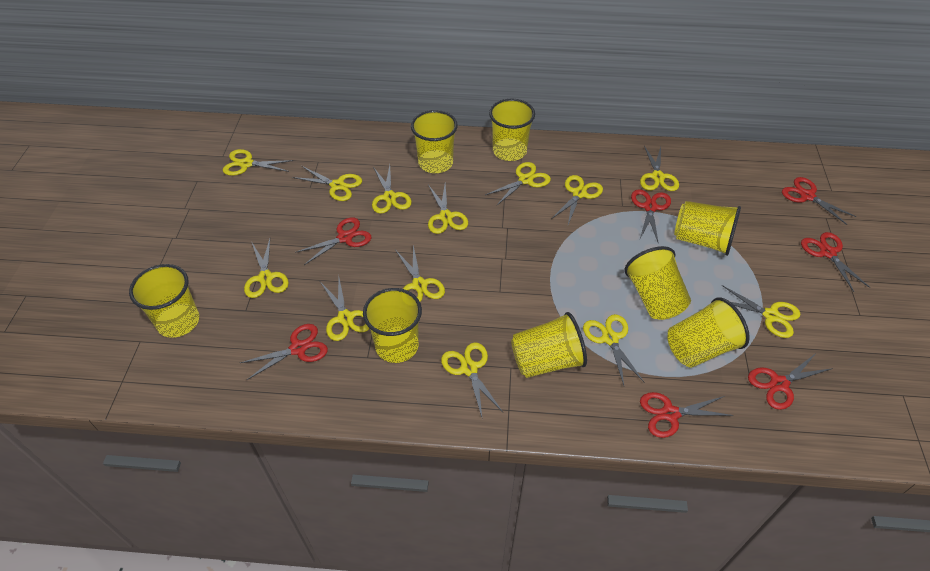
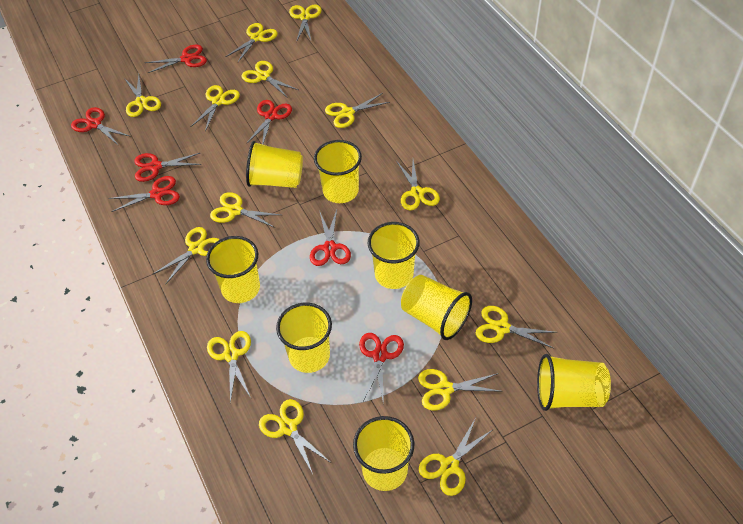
yellow scissors: 13 -> 14

